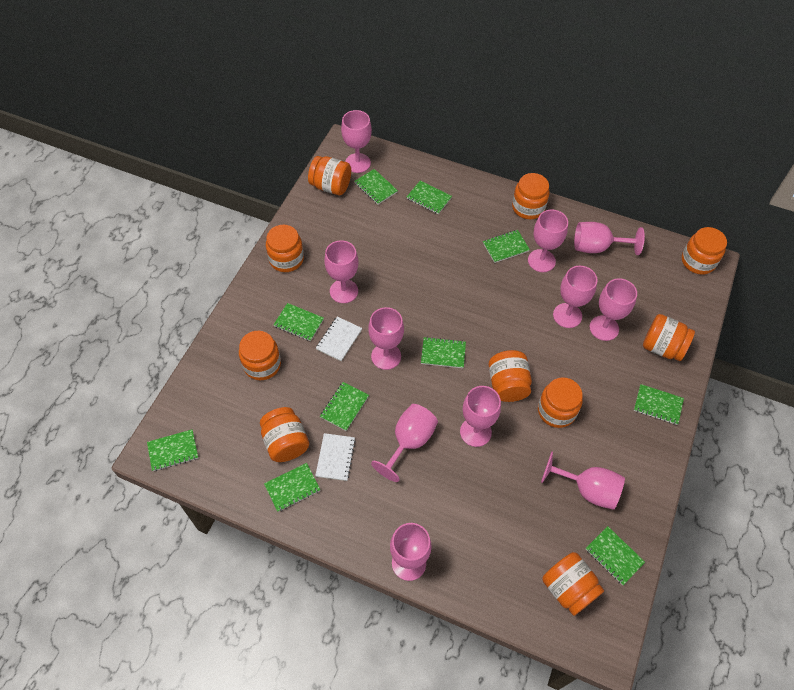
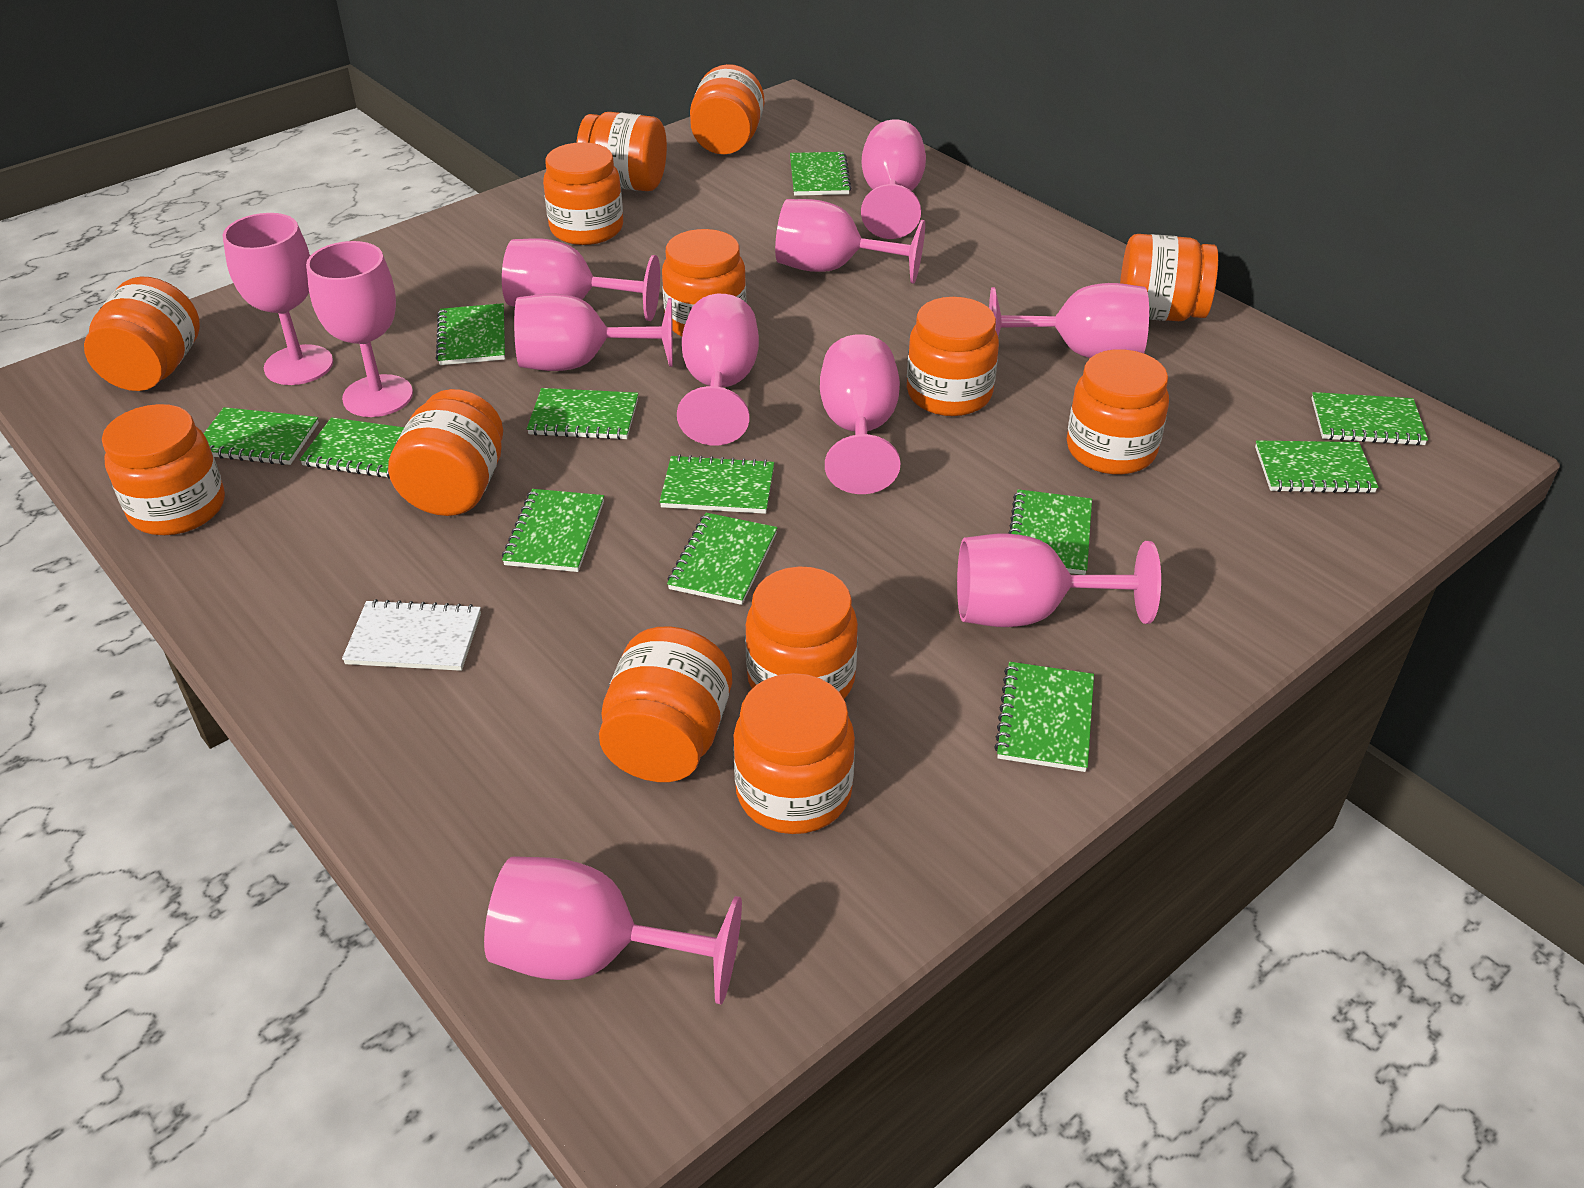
green notebook: 10 -> 12
orange jar: 10 -> 13
white notebook: 2 -> 1

